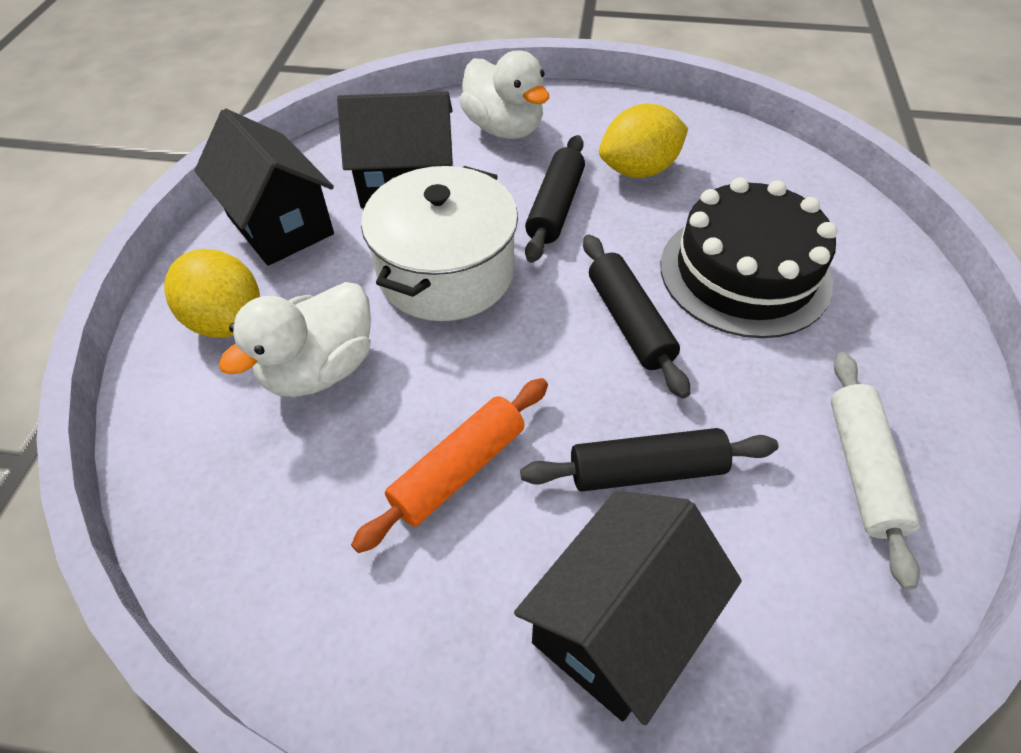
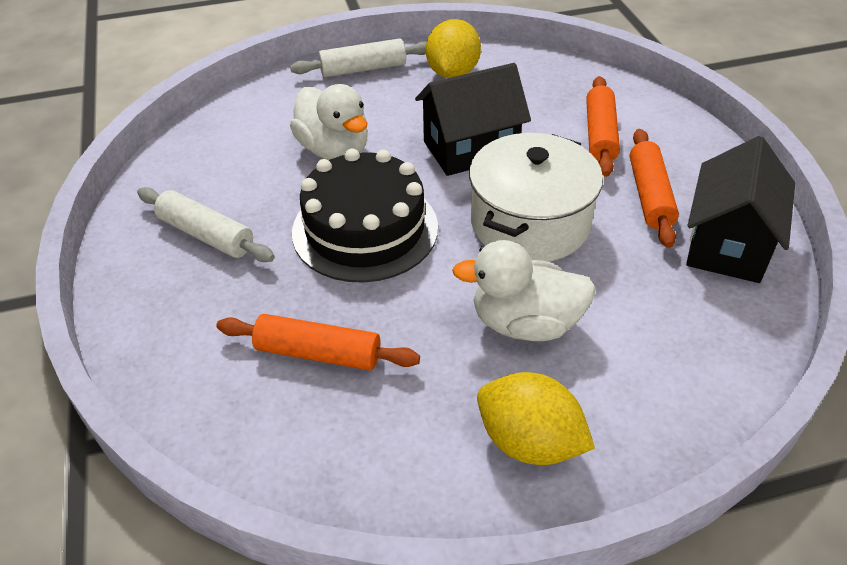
black house: 3 -> 2
black rolling pin: 3 -> 0
orange rolling pin: 1 -> 3
white rolling pin: 1 -> 2

